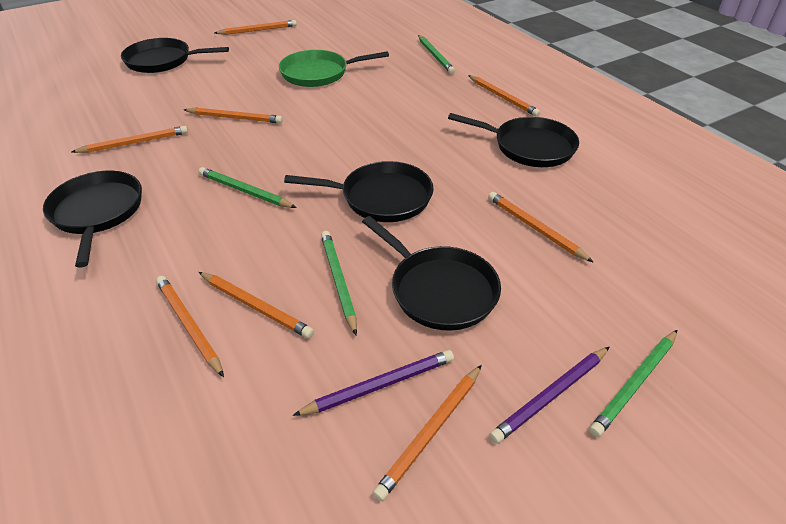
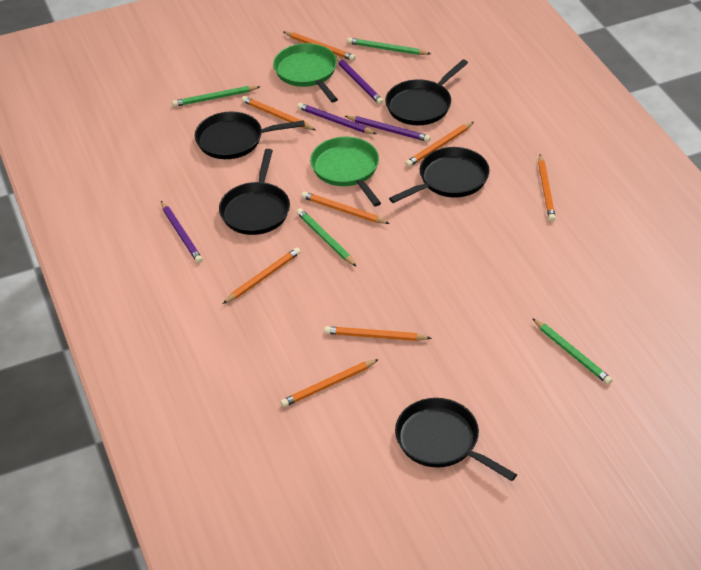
green pan: 1 -> 2
purple pencil: 2 -> 4

